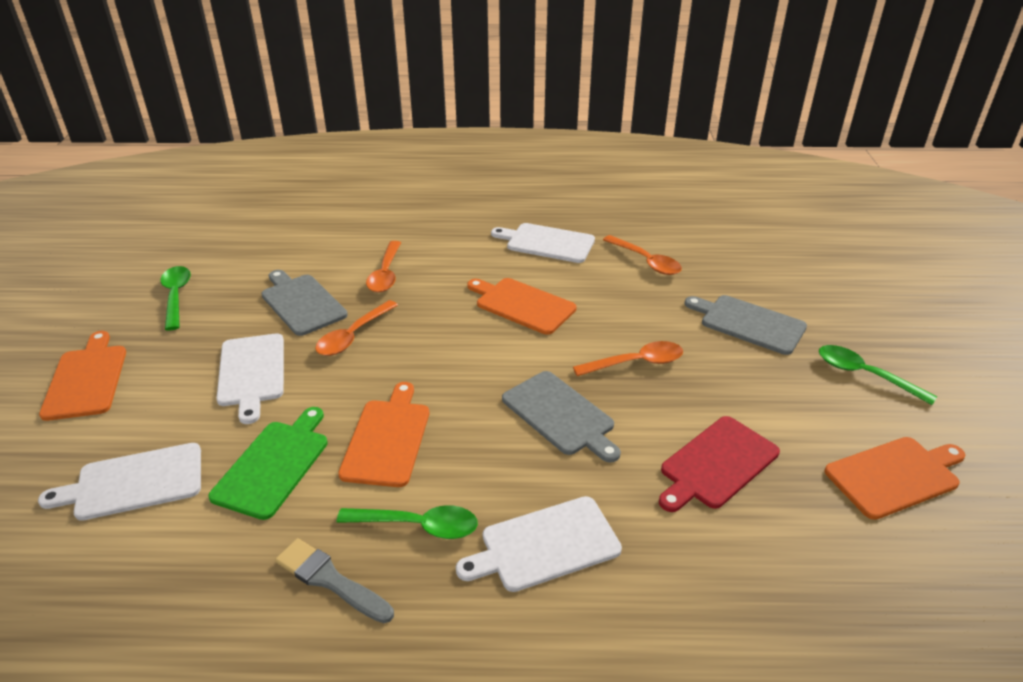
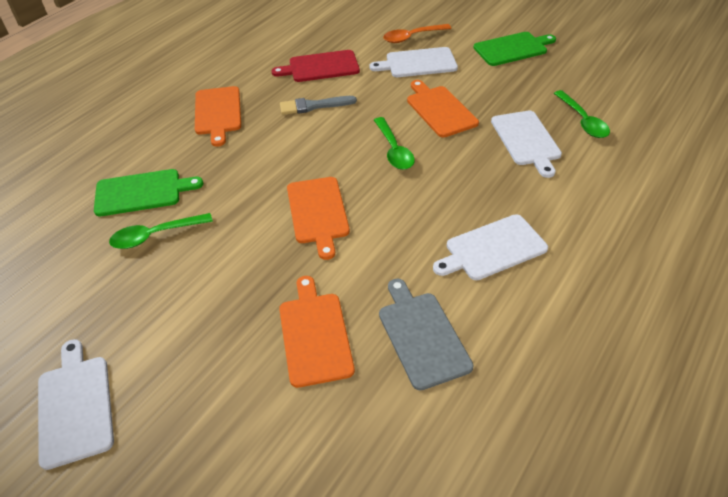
green cutting board: 1 -> 2
grey cutting board: 3 -> 1
orange spoon: 4 -> 1

